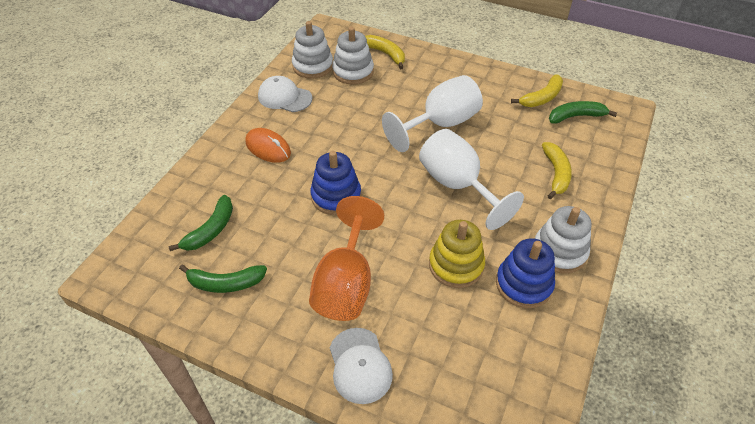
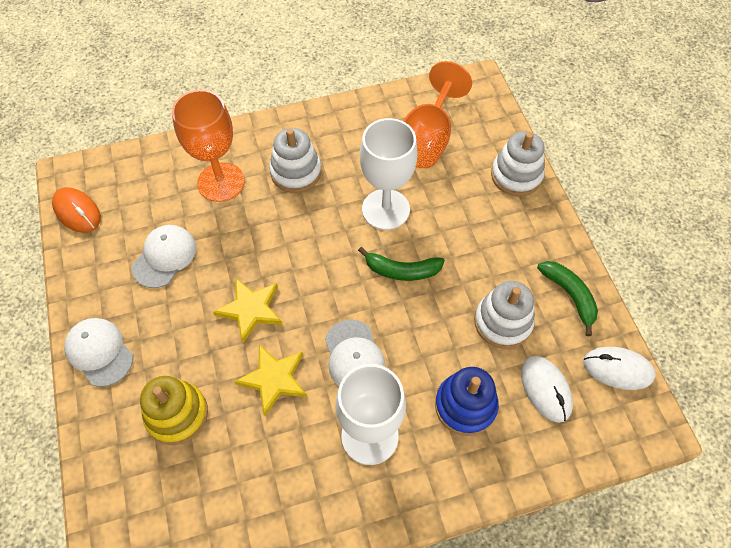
blue stacking toy: 2 -> 1
green banana: 3 -> 2
orange goblet: 1 -> 2
white cap: 2 -> 3
white mouse: 0 -> 2
yellow banana: 3 -> 0
yellow star: 0 -> 2

